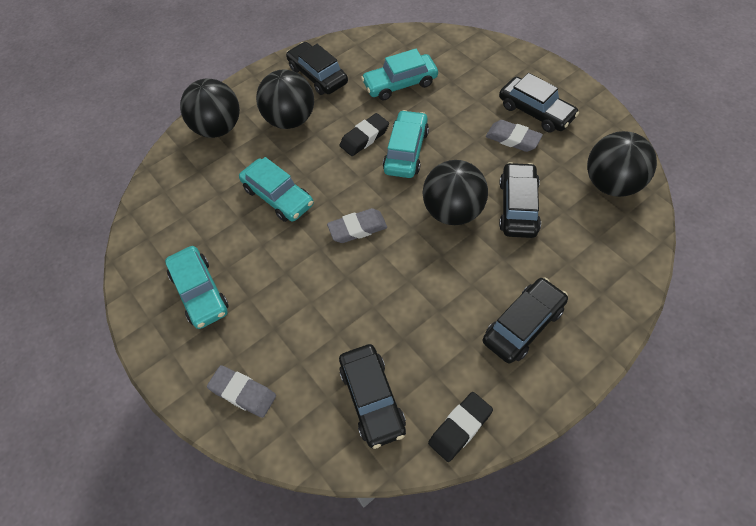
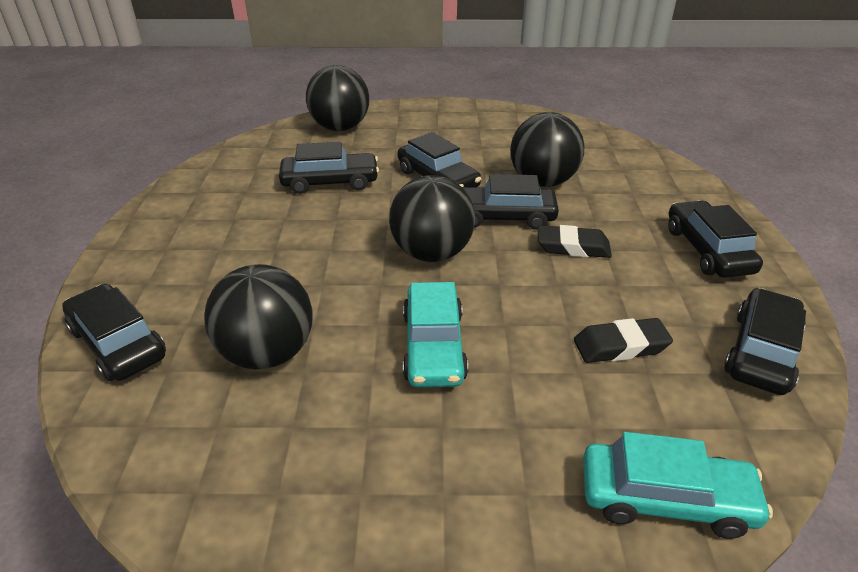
black car: 5 -> 6
grey eraser: 3 -> 0
turquoise car: 4 -> 2

